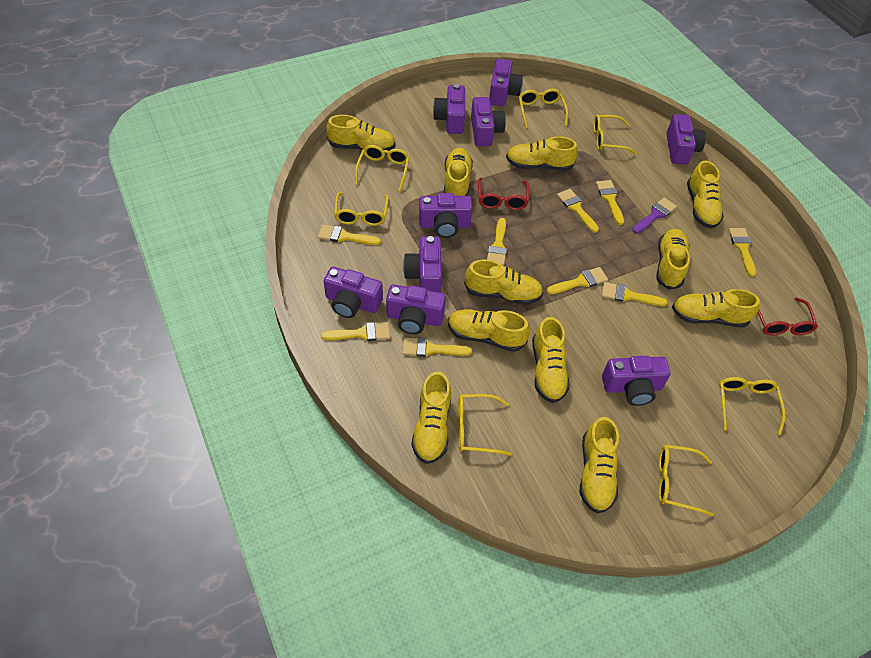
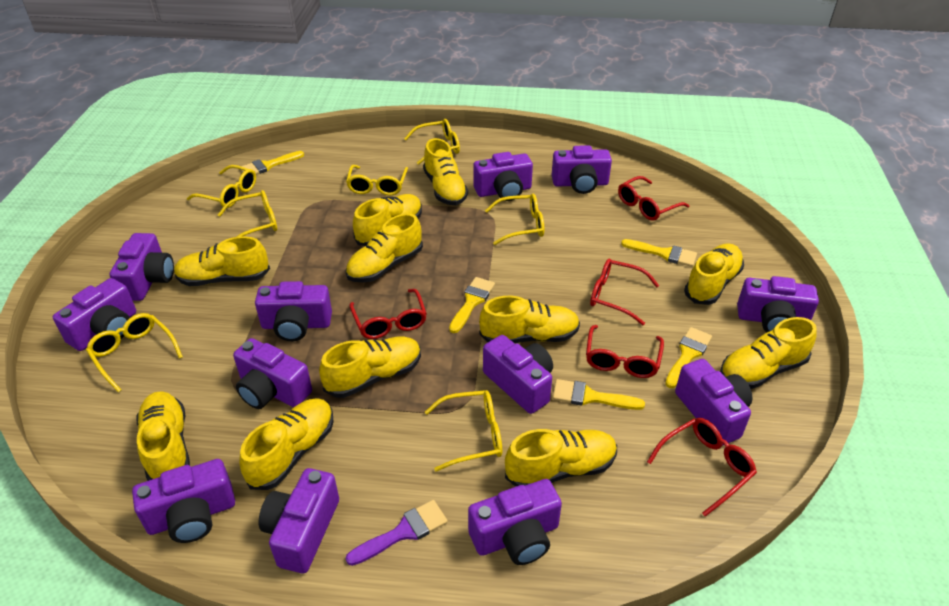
purple camera: 9 -> 12
red glasses: 2 -> 5
yellow brush: 9 -> 5

